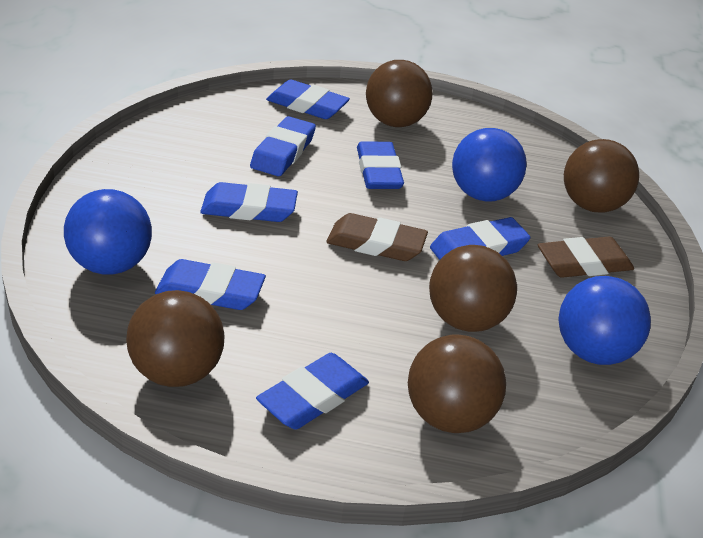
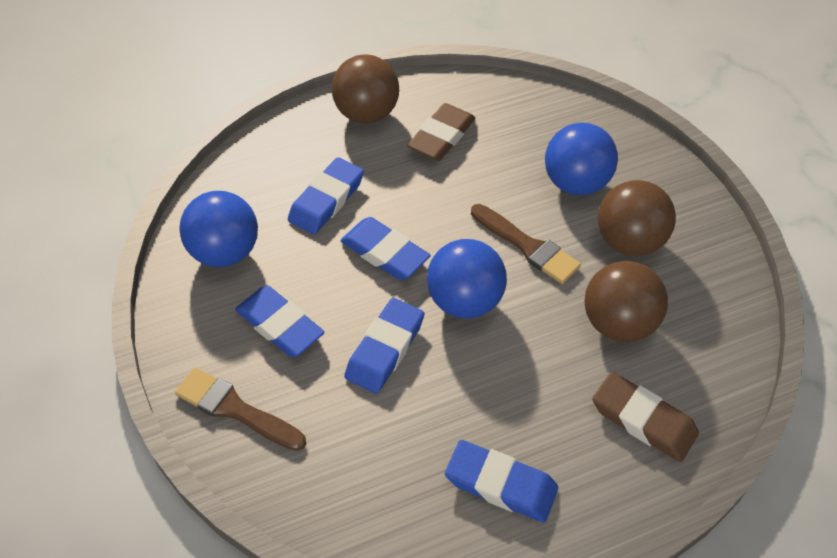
blue eraser: 7 -> 5
brown ball: 5 -> 3
brown brush: 0 -> 2

